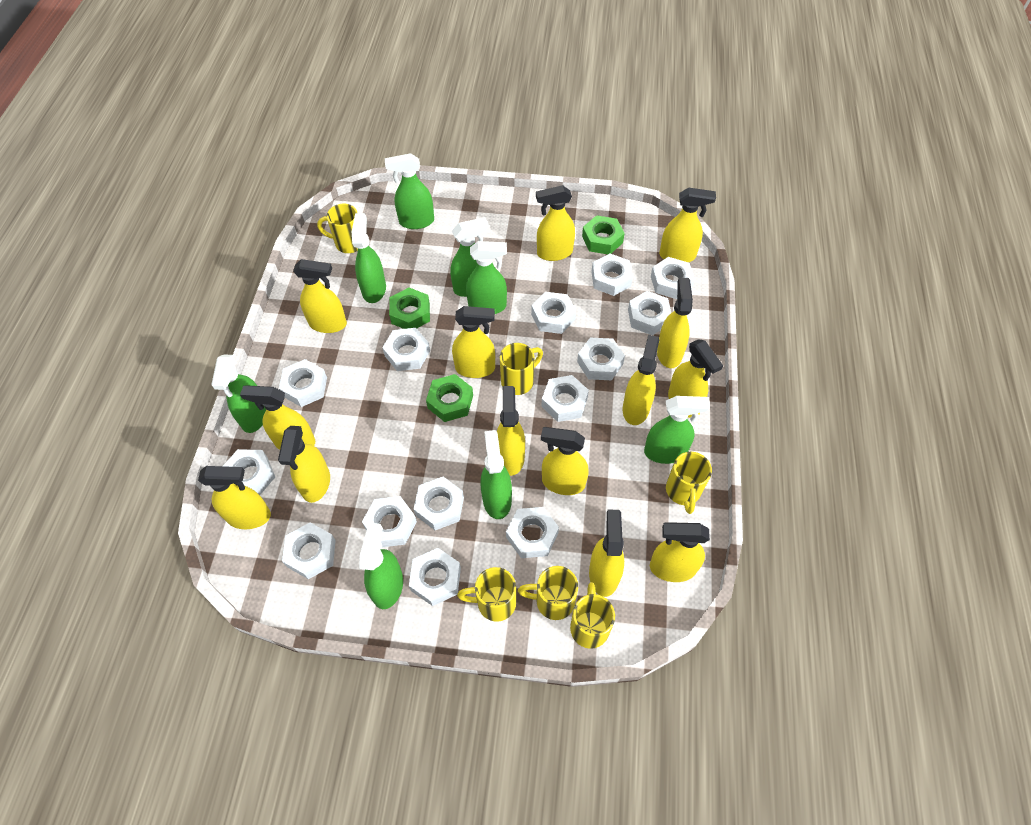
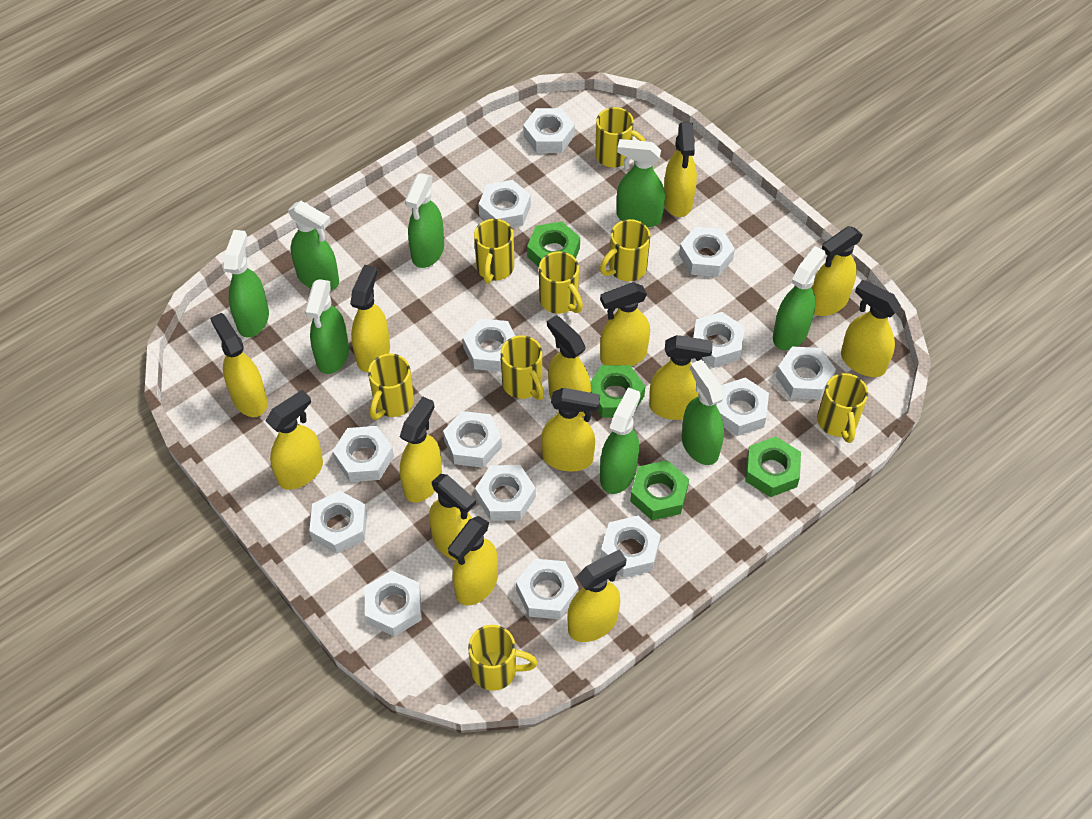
green nut: 3 -> 4
yellow mug: 6 -> 8

